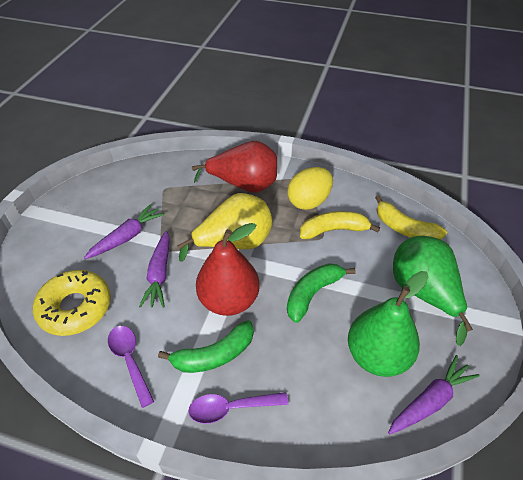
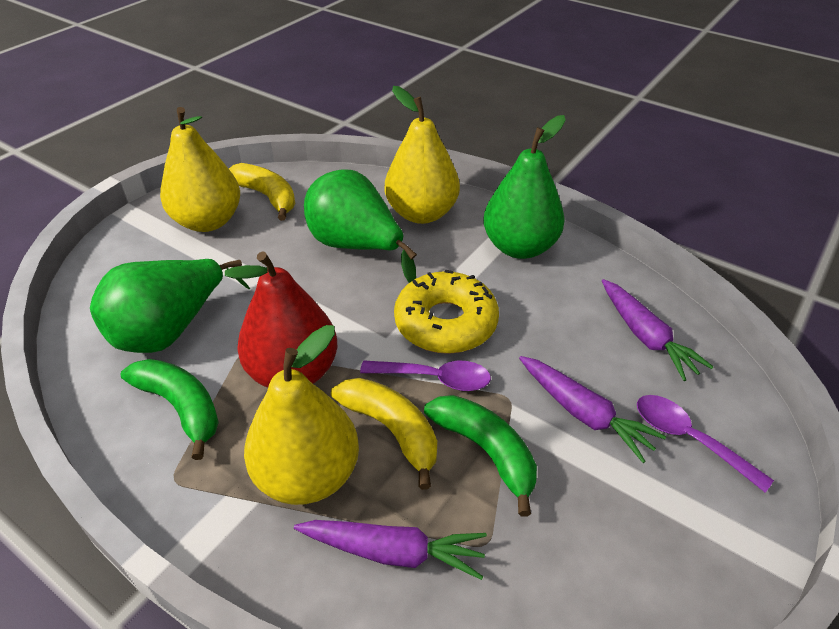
green pear: 2 -> 3
red pear: 2 -> 1
yellow egg: 1 -> 0
yellow pear: 1 -> 3

